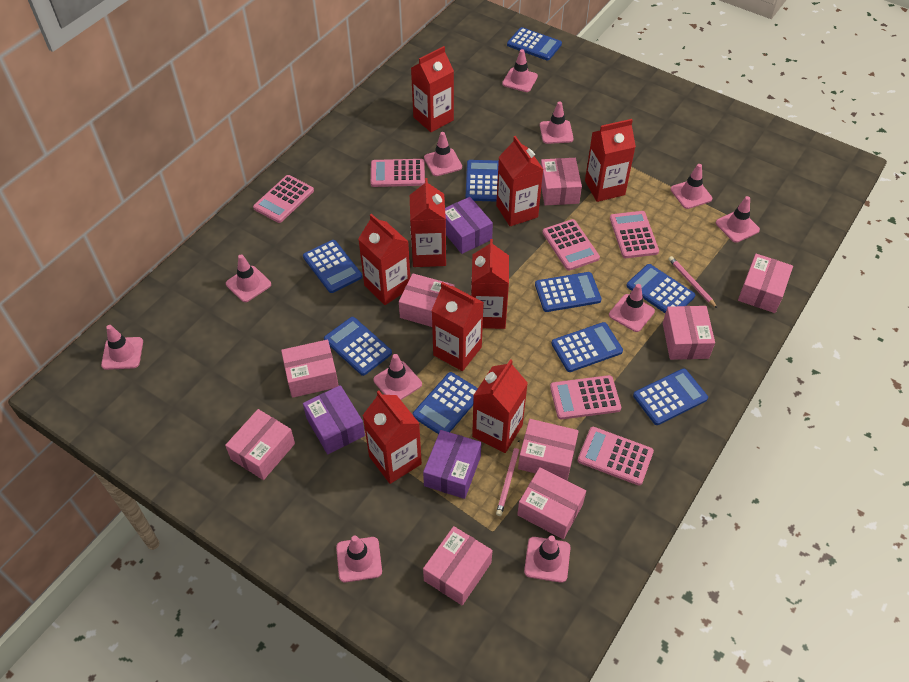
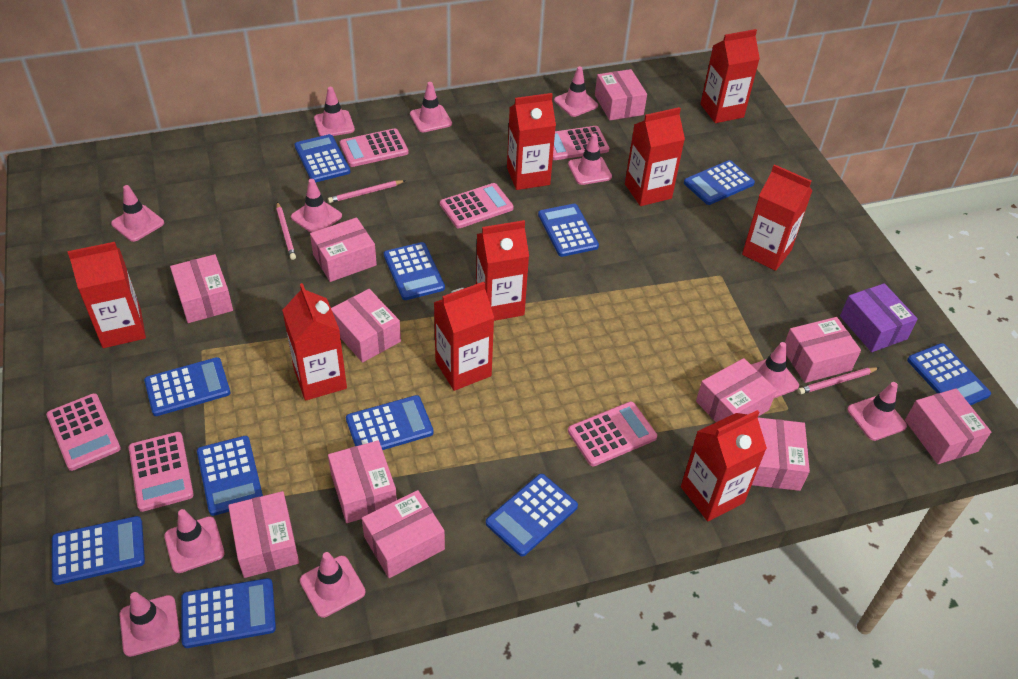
blue calculator: 9 -> 11
pink box: 9 -> 11
pink pencil: 2 -> 3
purple box: 3 -> 1

